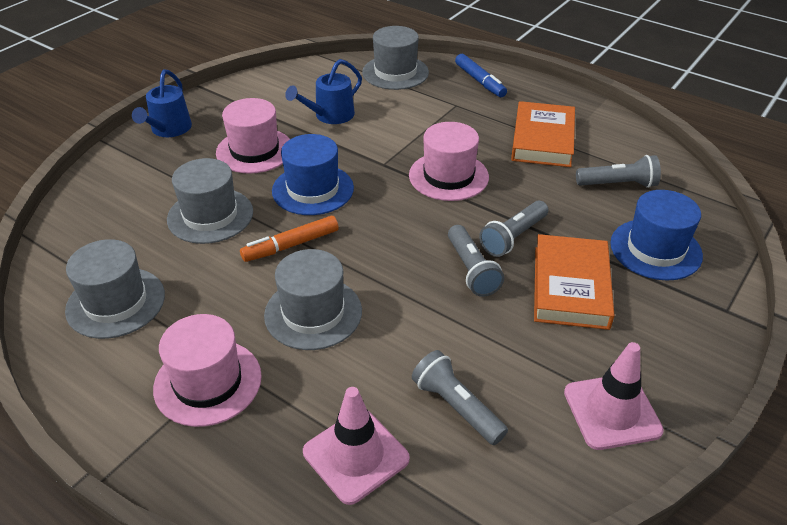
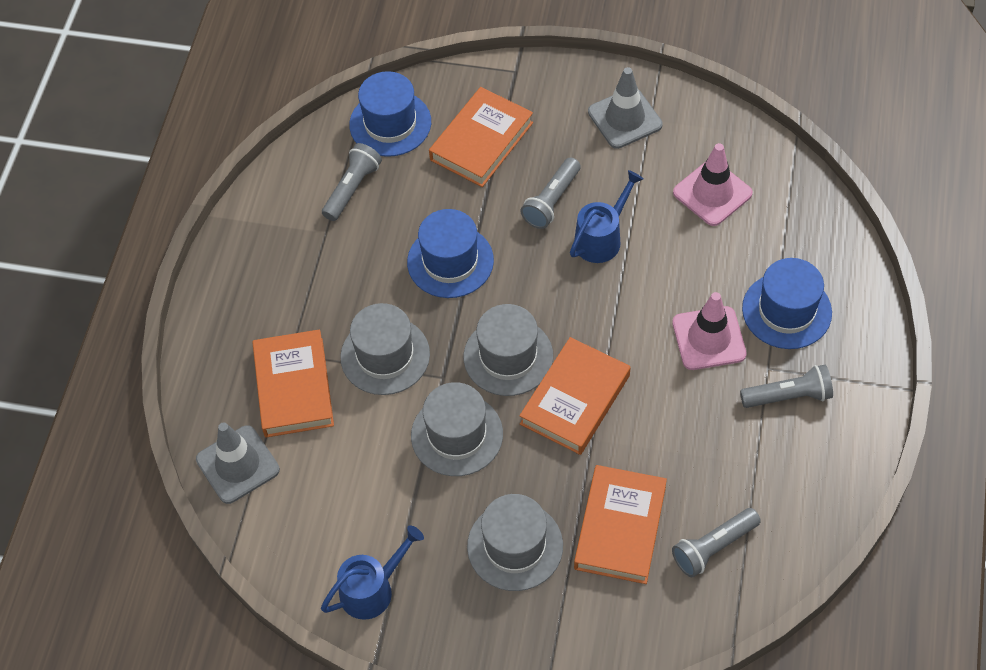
blue hat: 2 -> 3
blue marker: 1 -> 0
grey traffic cone: 0 -> 2
orange book: 2 -> 4
orange marker: 1 -> 0
pink hat: 3 -> 0

